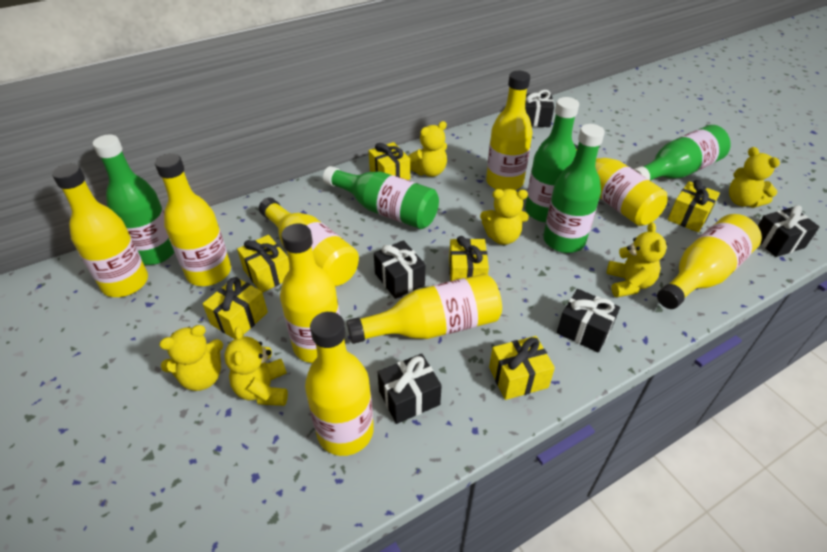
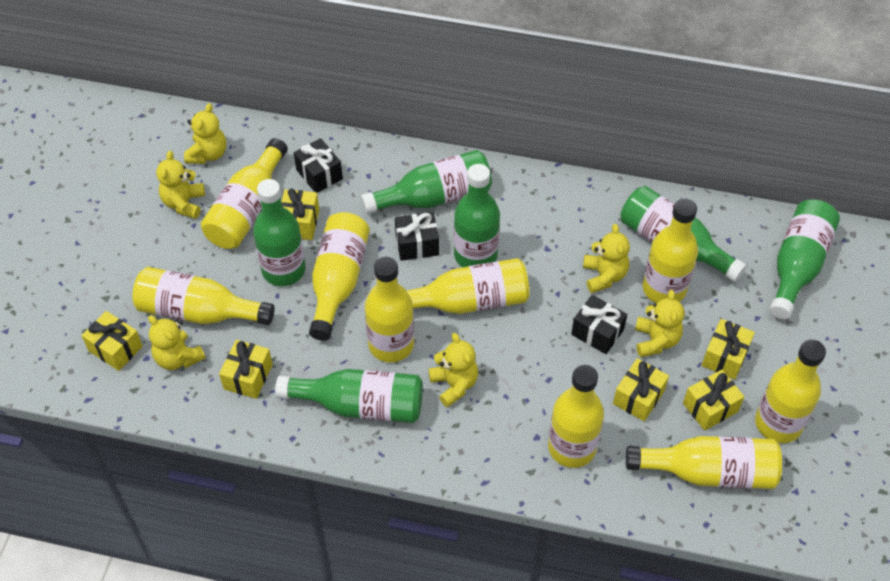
black gift: 5 -> 3
green bottle: 5 -> 6

